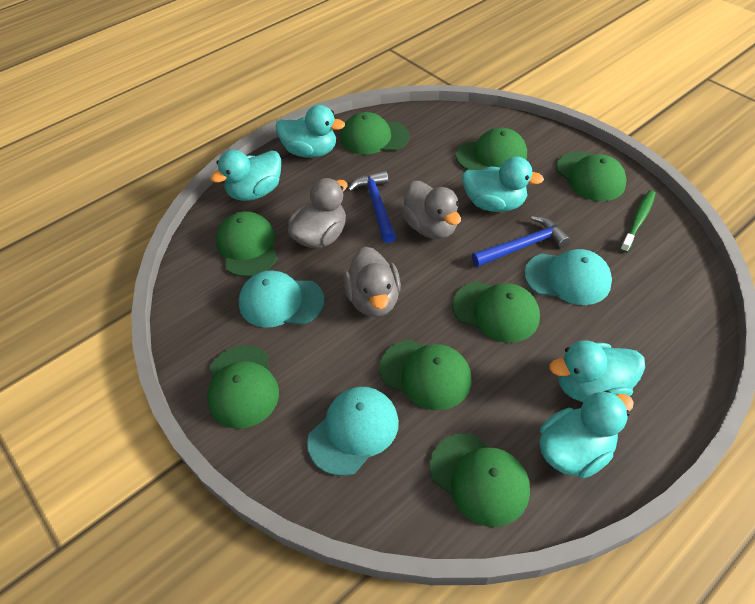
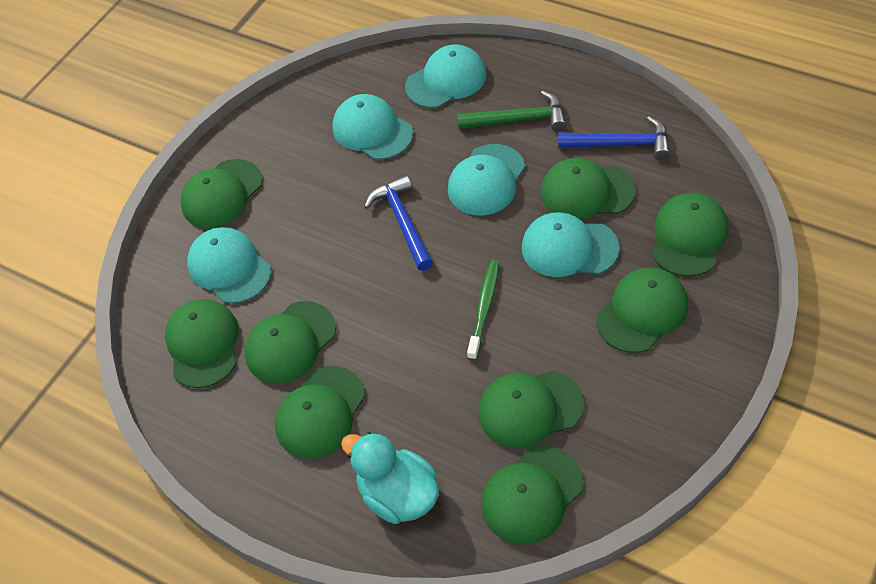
green cap: 8 -> 9
green hammer: 0 -> 1
grey duck: 3 -> 0
turquoise cap: 3 -> 5
turquoise duck: 5 -> 1

